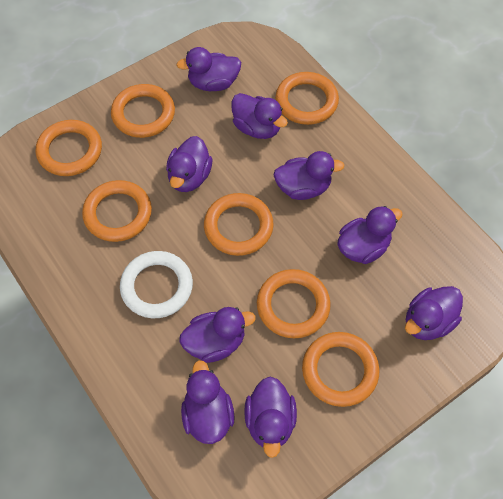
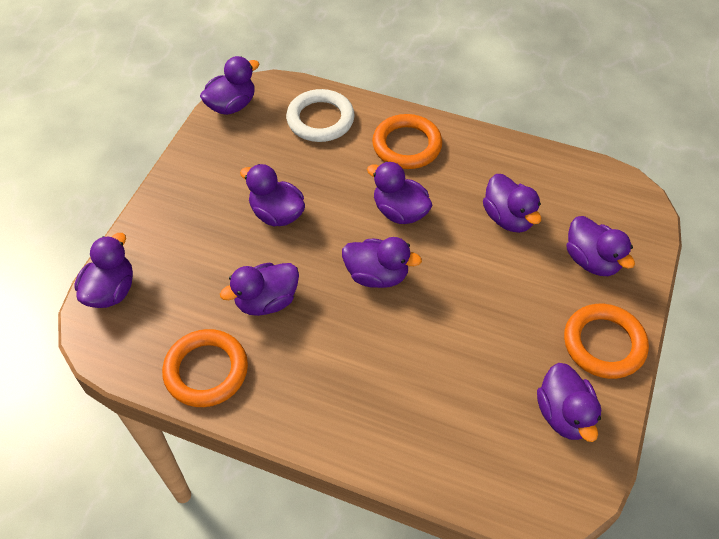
orange ring: 7 -> 3

